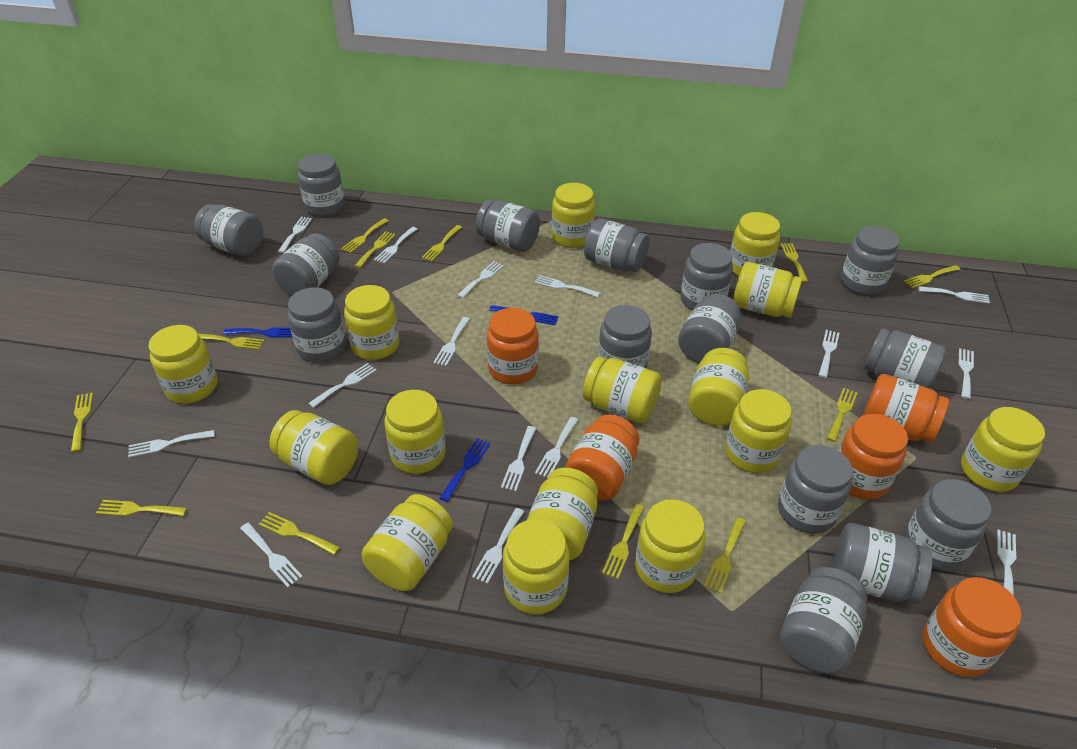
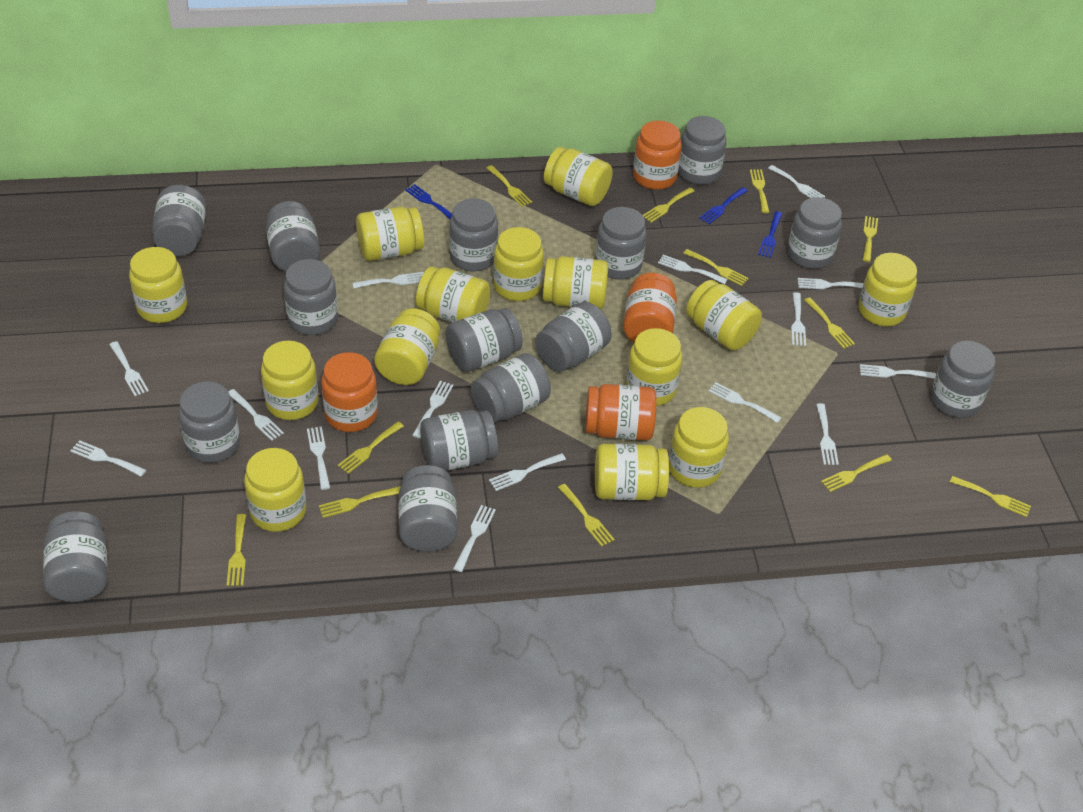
orange jar: 5 -> 4
yellow jar: 15 -> 14

